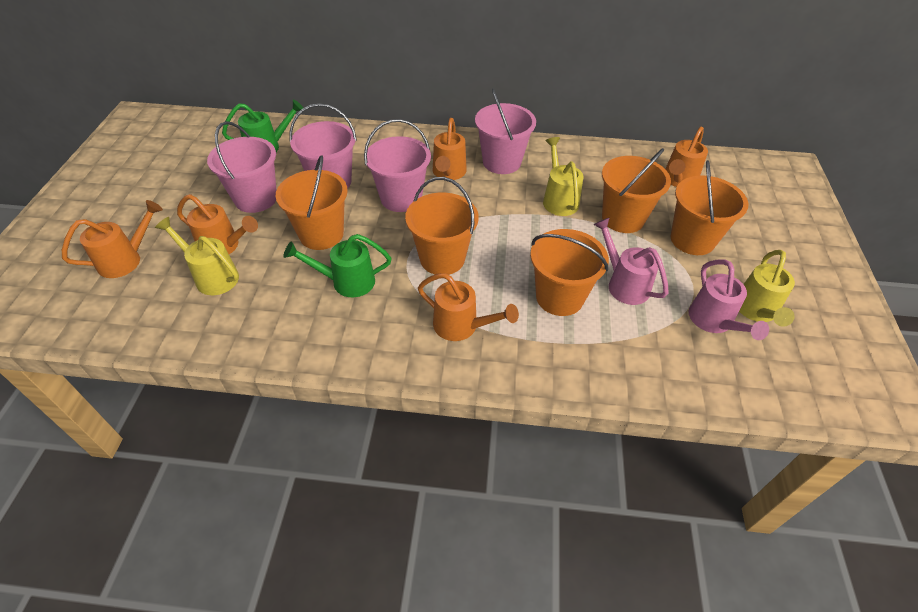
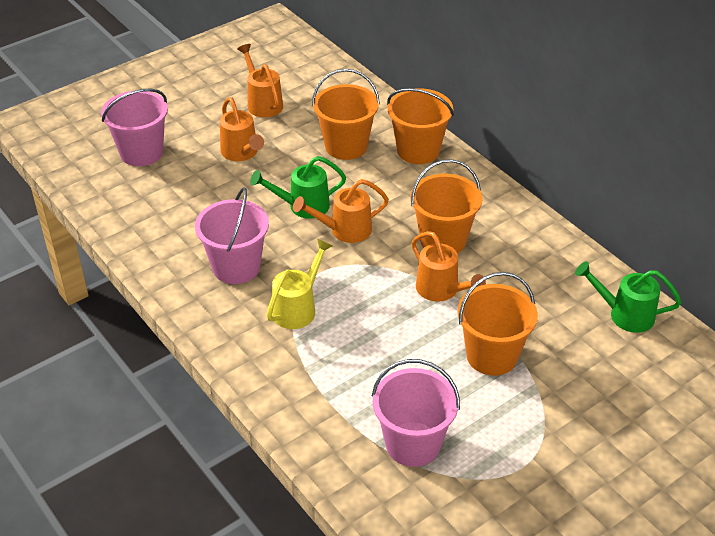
orange bucket: 5 -> 4
orange watering can: 5 -> 4
pink bucket: 4 -> 3
pink watering can: 2 -> 0
yellow watering can: 3 -> 1

